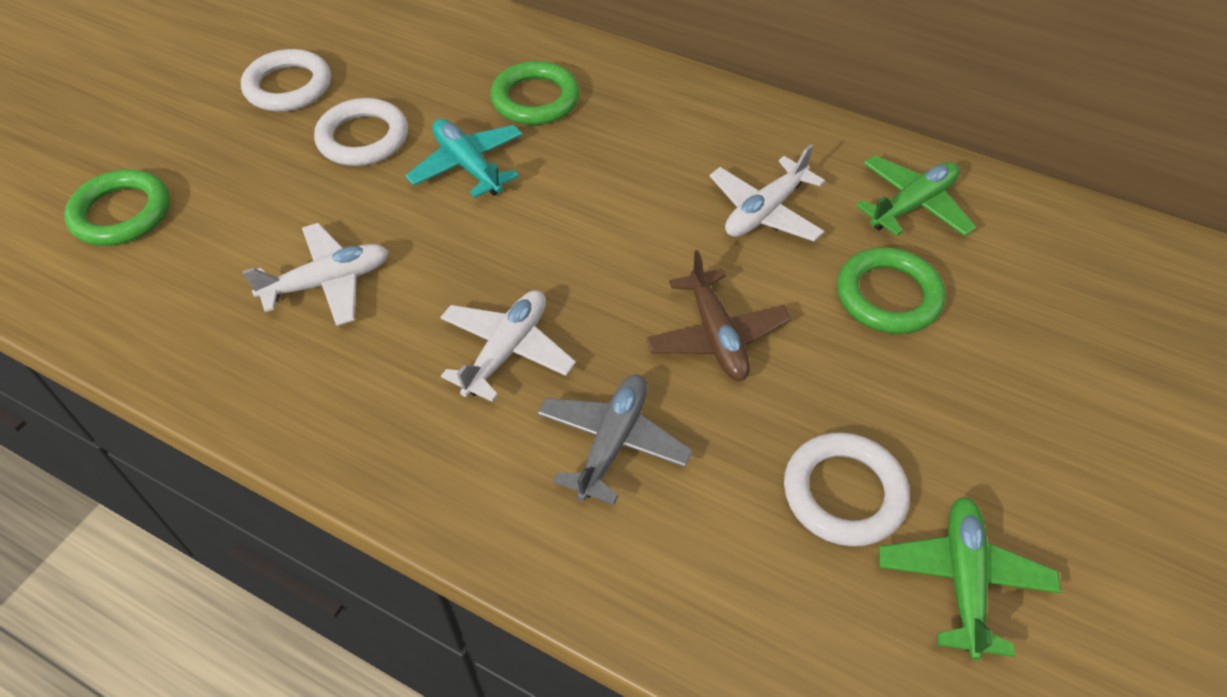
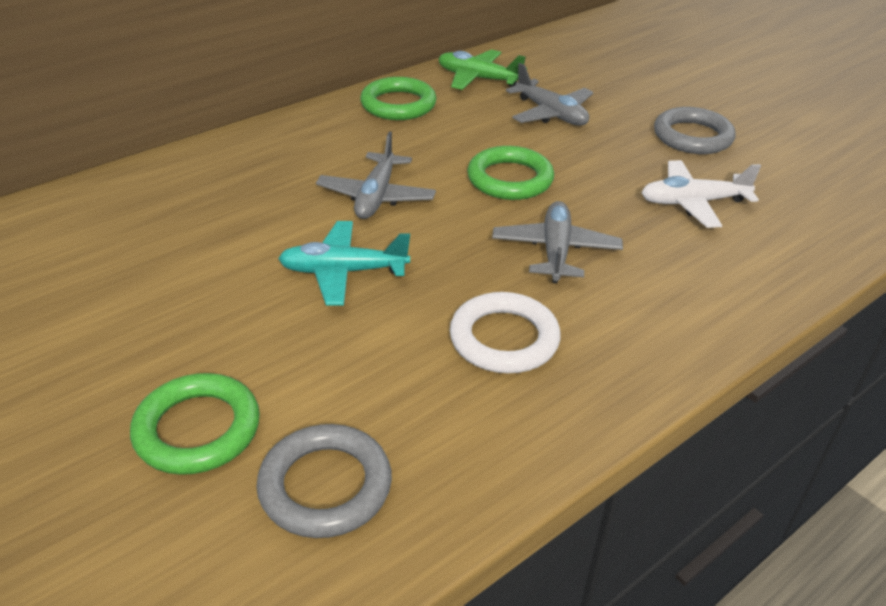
brown plane: 1 -> 0
green plane: 2 -> 1
grey plane: 1 -> 3
grey ring: 0 -> 2
white plane: 3 -> 1
white ring: 3 -> 1

